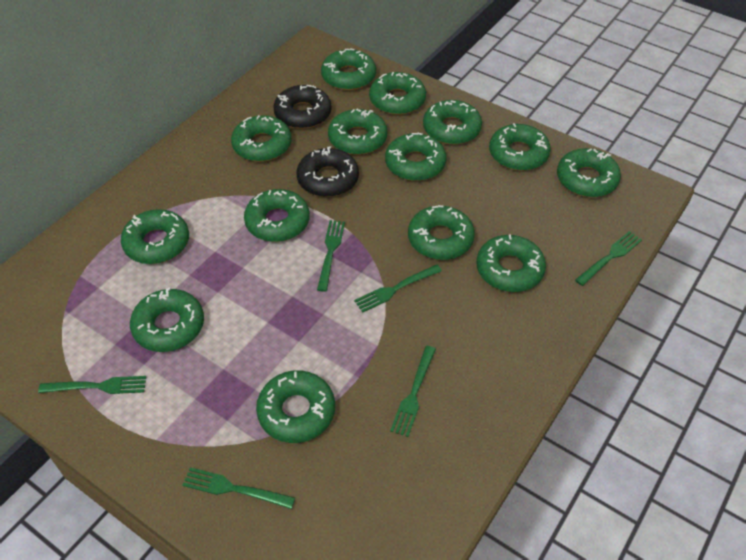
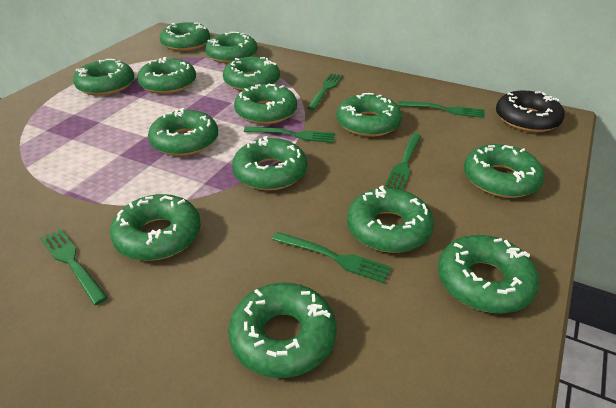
black donut: 2 -> 1

